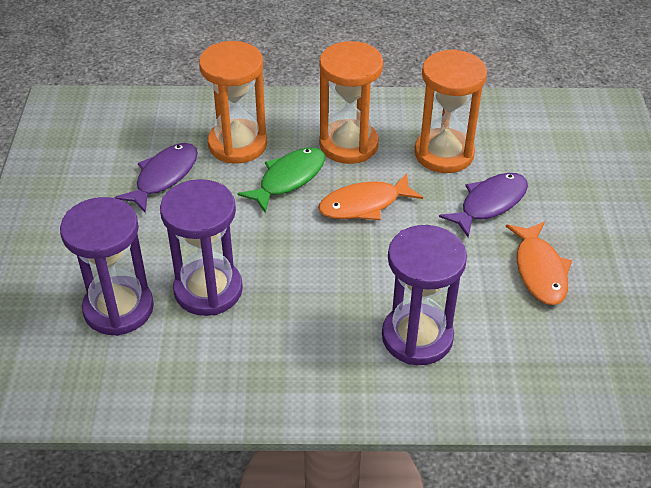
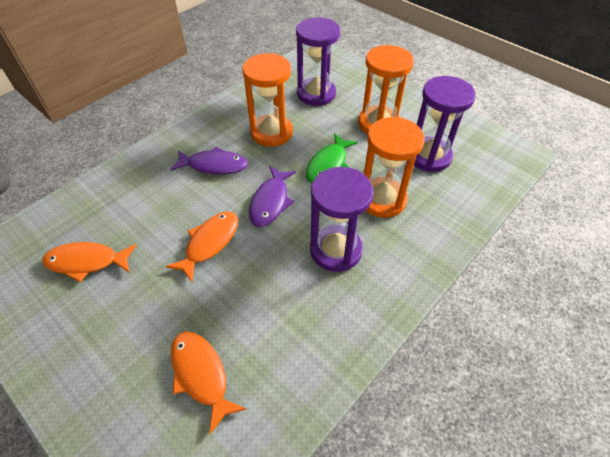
orange fish: 2 -> 3

